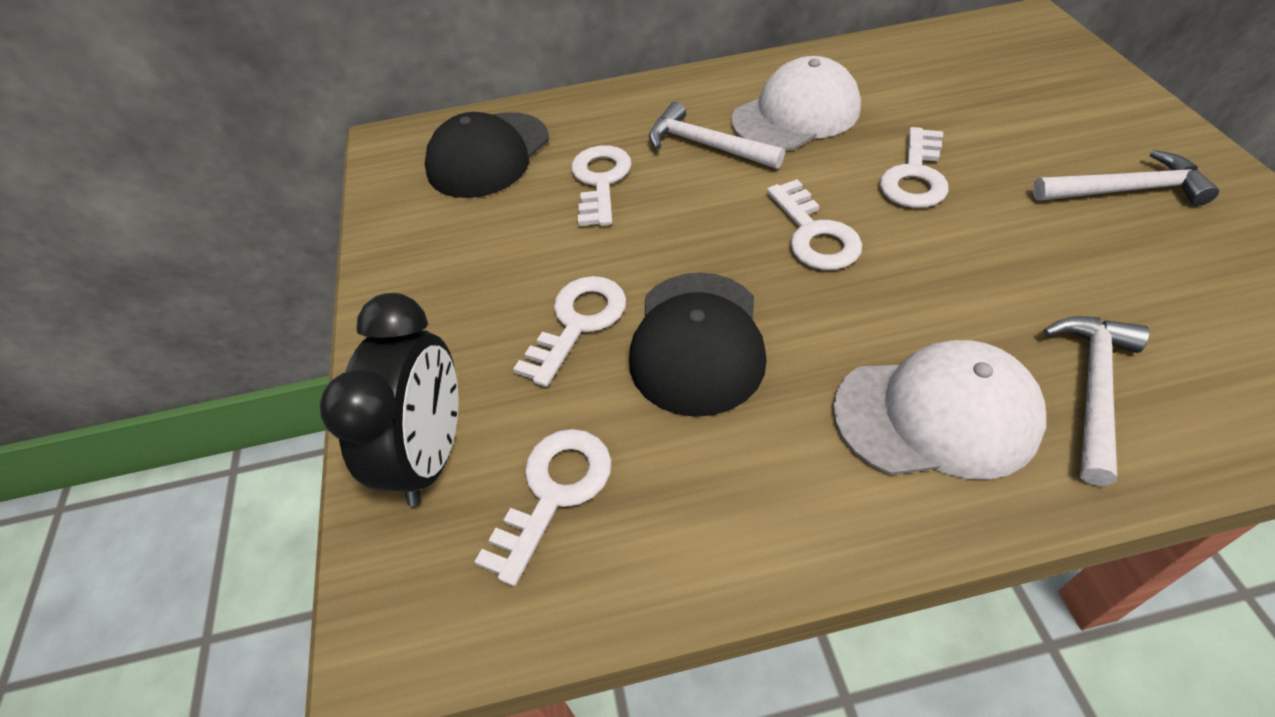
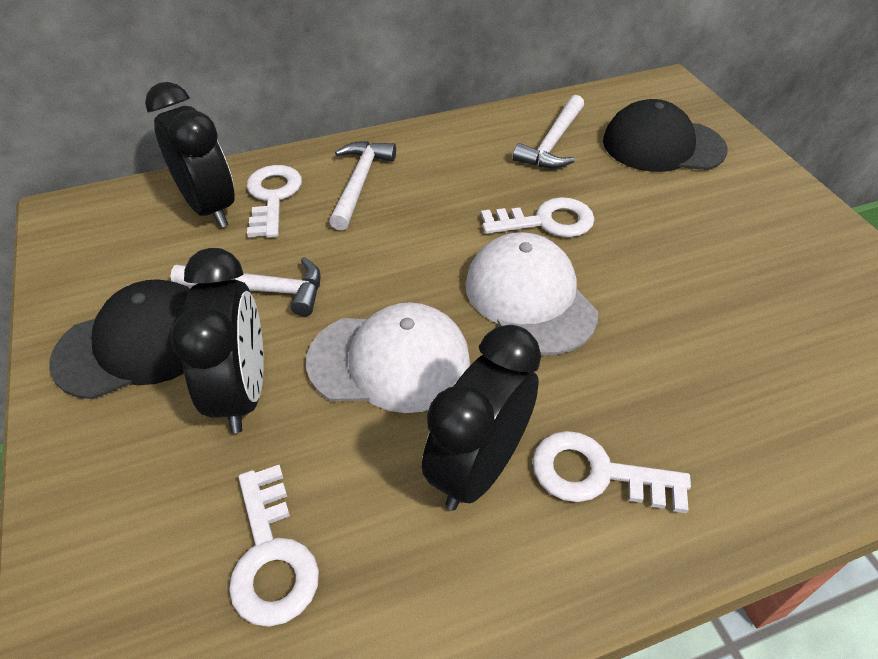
black clock: 1 -> 3
white key: 5 -> 4

